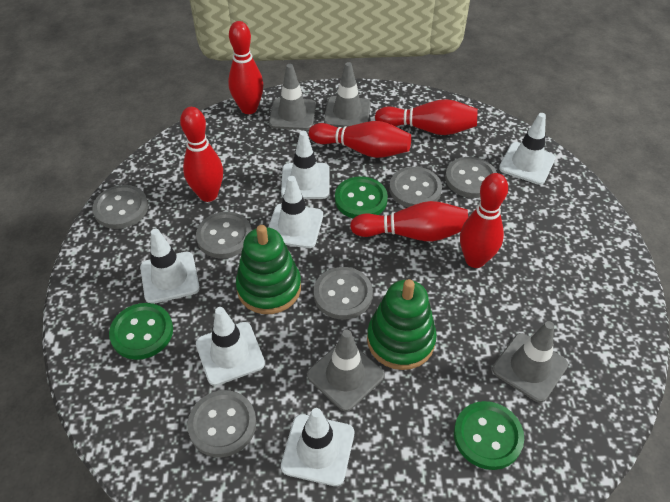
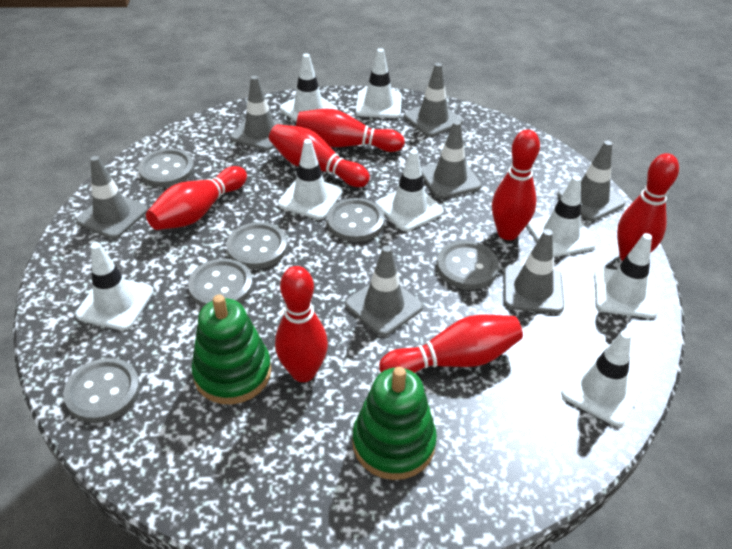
green button: 3 -> 0
grey traffic cone: 4 -> 7
red bowling pin: 6 -> 7
white traffic cone: 6 -> 8

